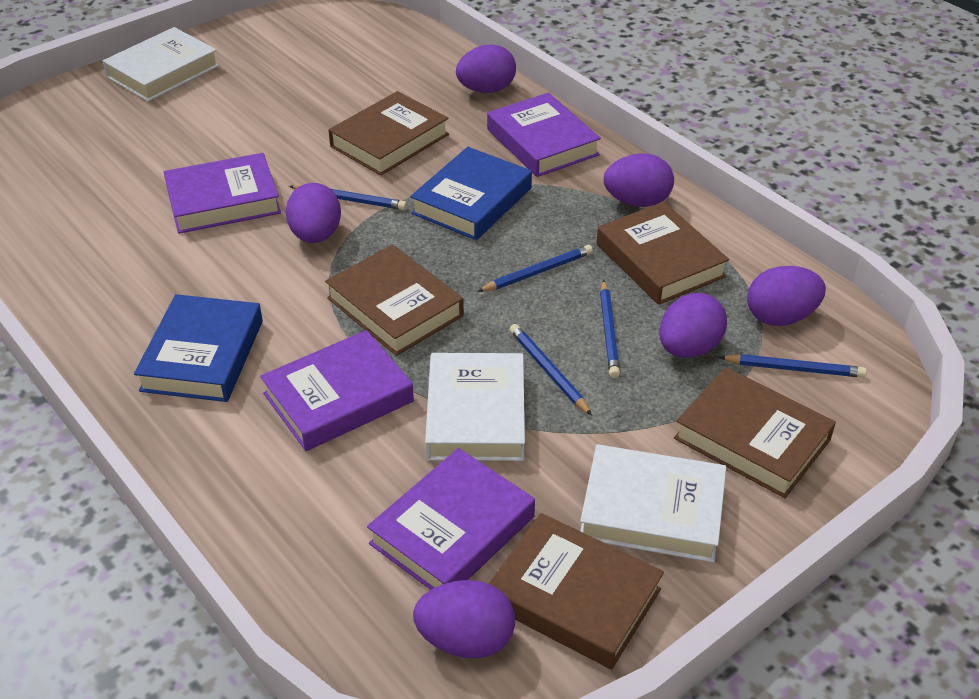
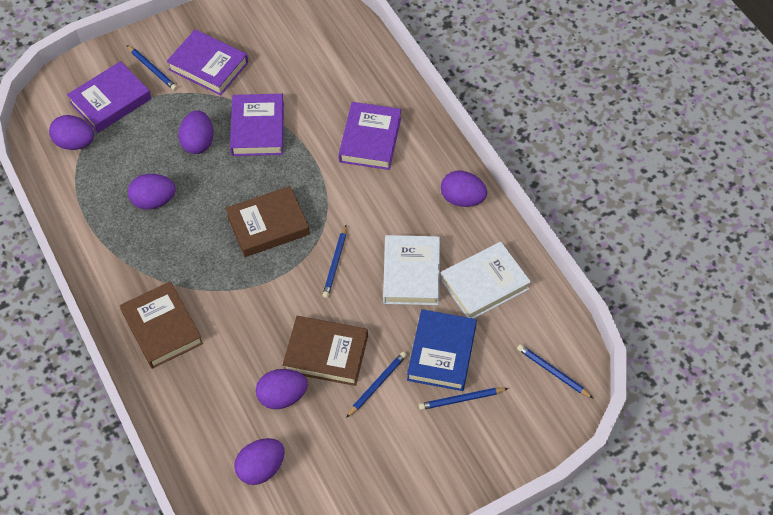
blue book: 2 -> 1
brown book: 5 -> 3
white book: 3 -> 2

